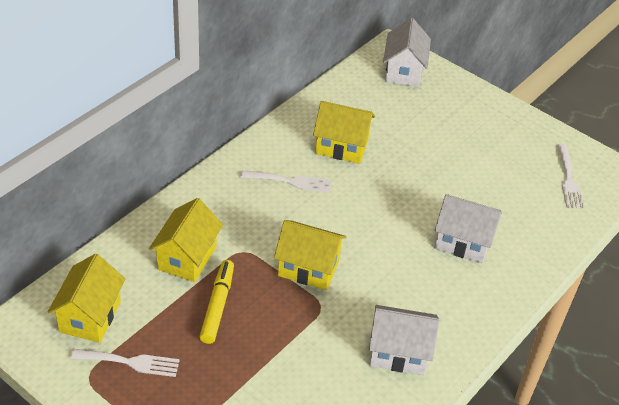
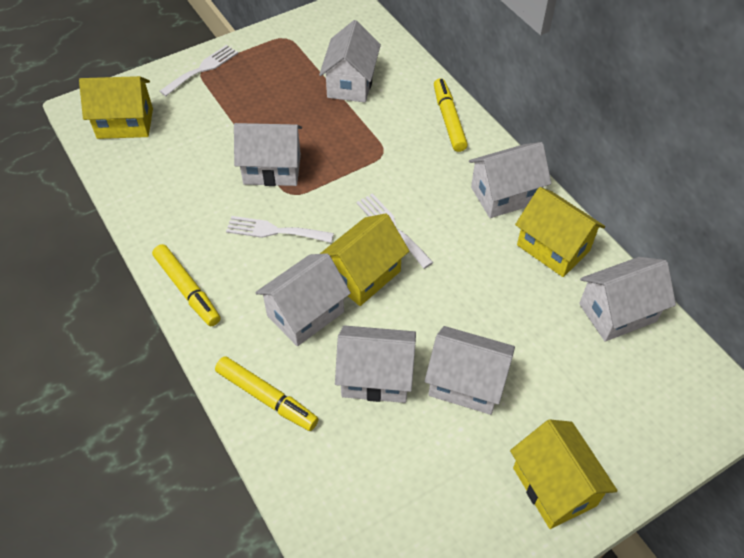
white house: 3 -> 7
yellow marker: 1 -> 3

